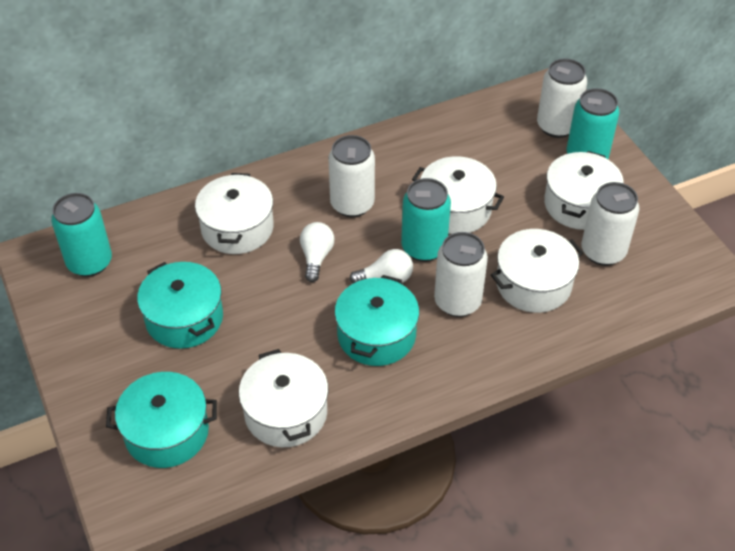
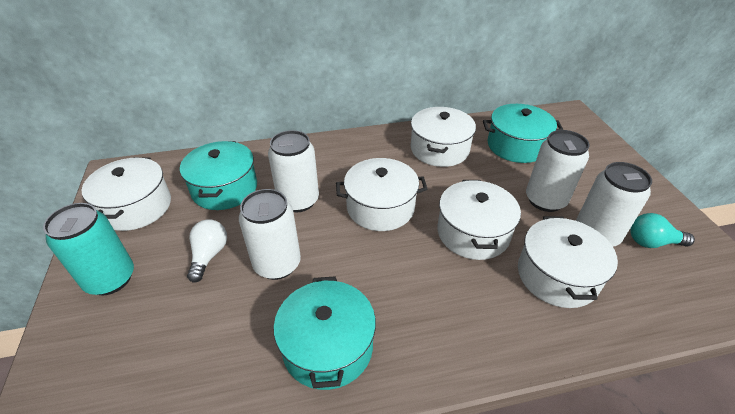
turquoise can: 3 -> 1
turquoise light bulb: 0 -> 1
white light bulb: 2 -> 1

